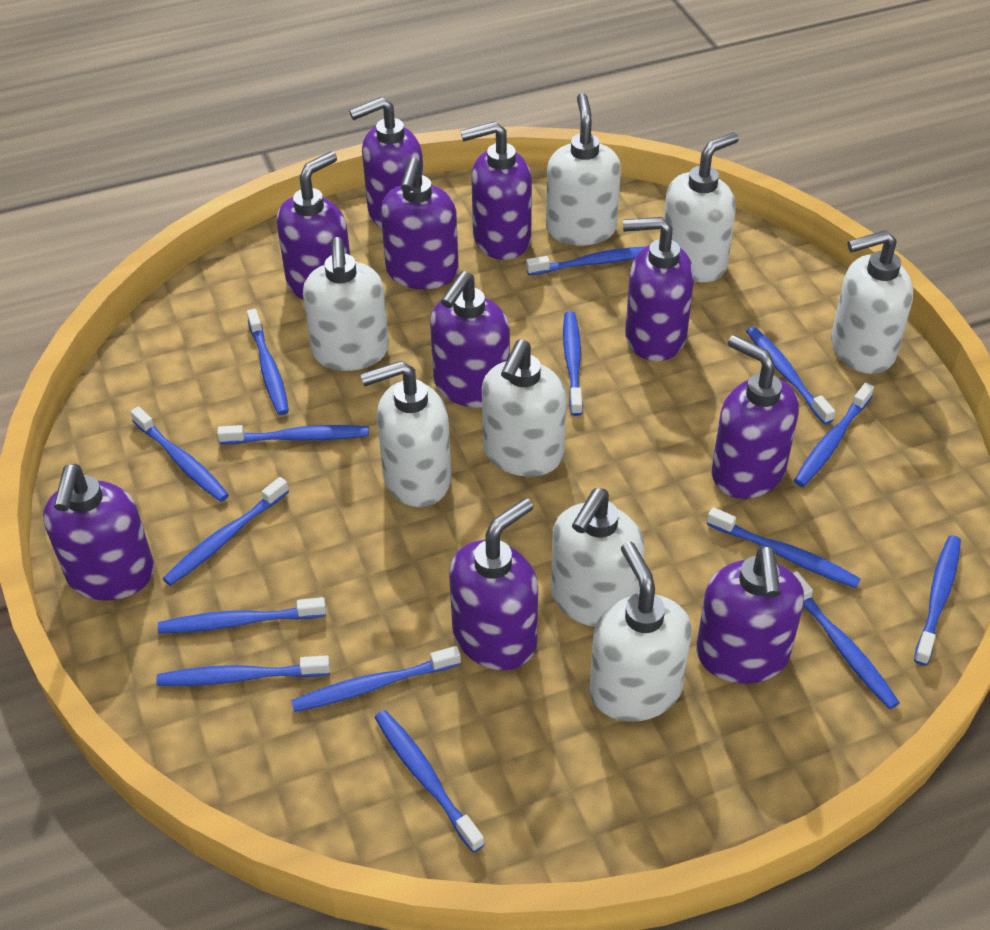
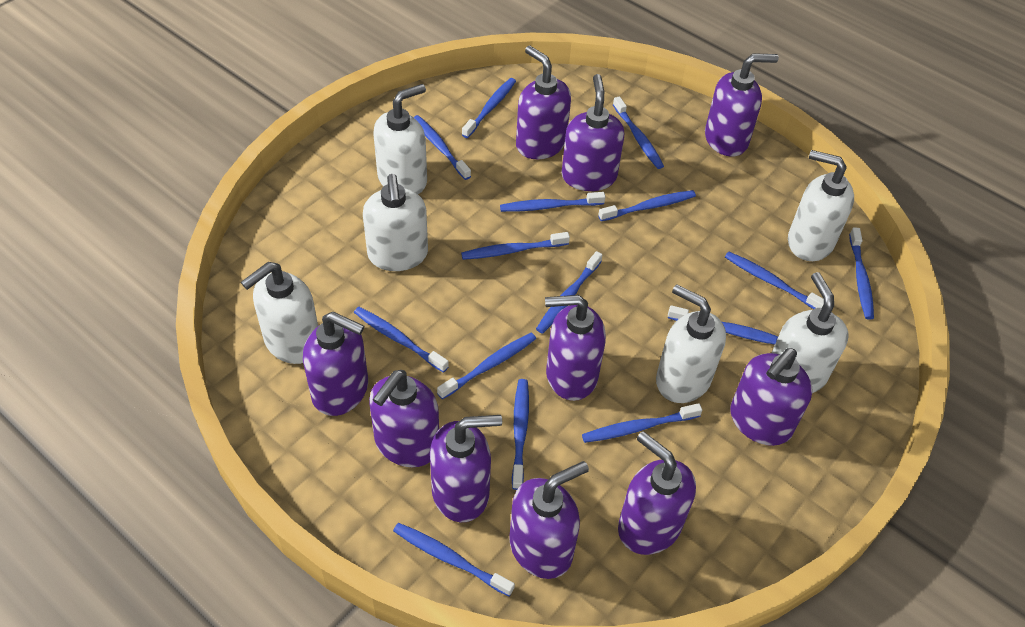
white soap dispenser: 8 -> 6

